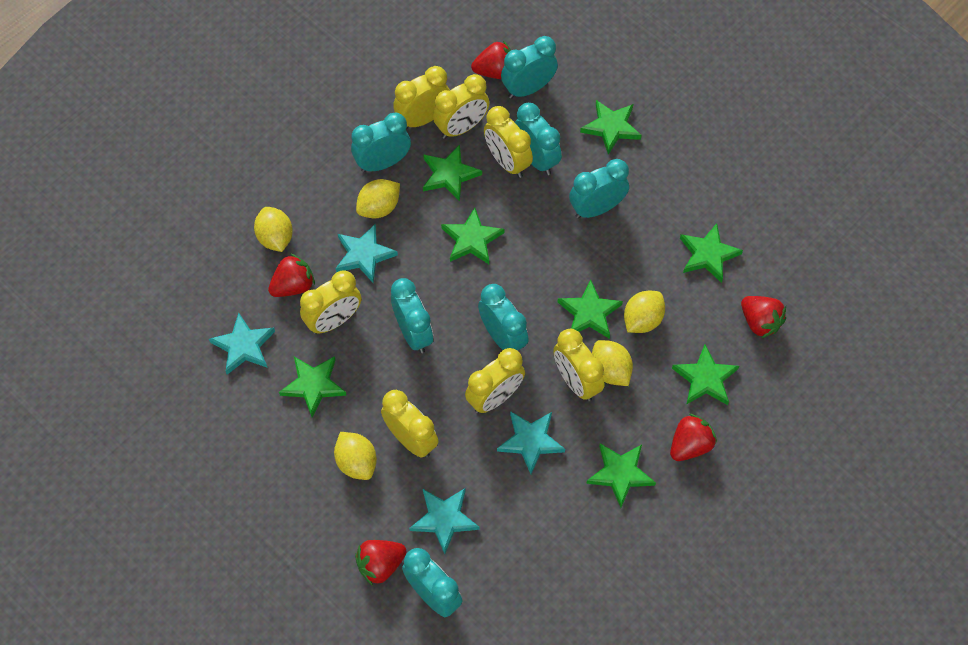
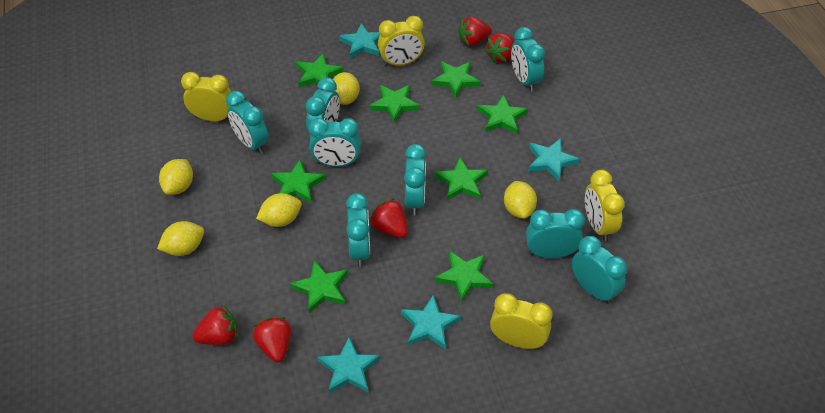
turquoise clock: 7 -> 8
yellow clock: 7 -> 4

